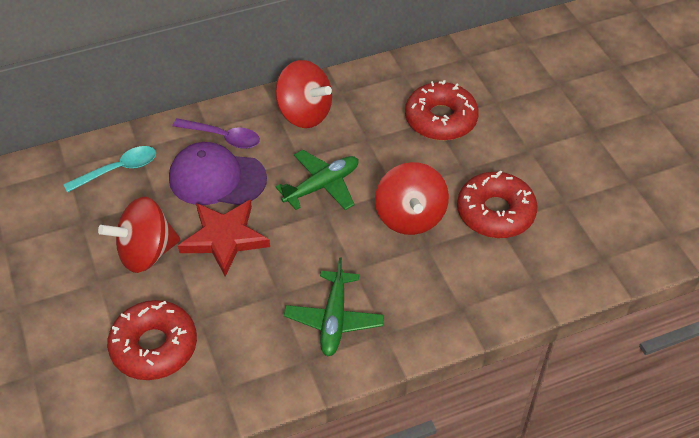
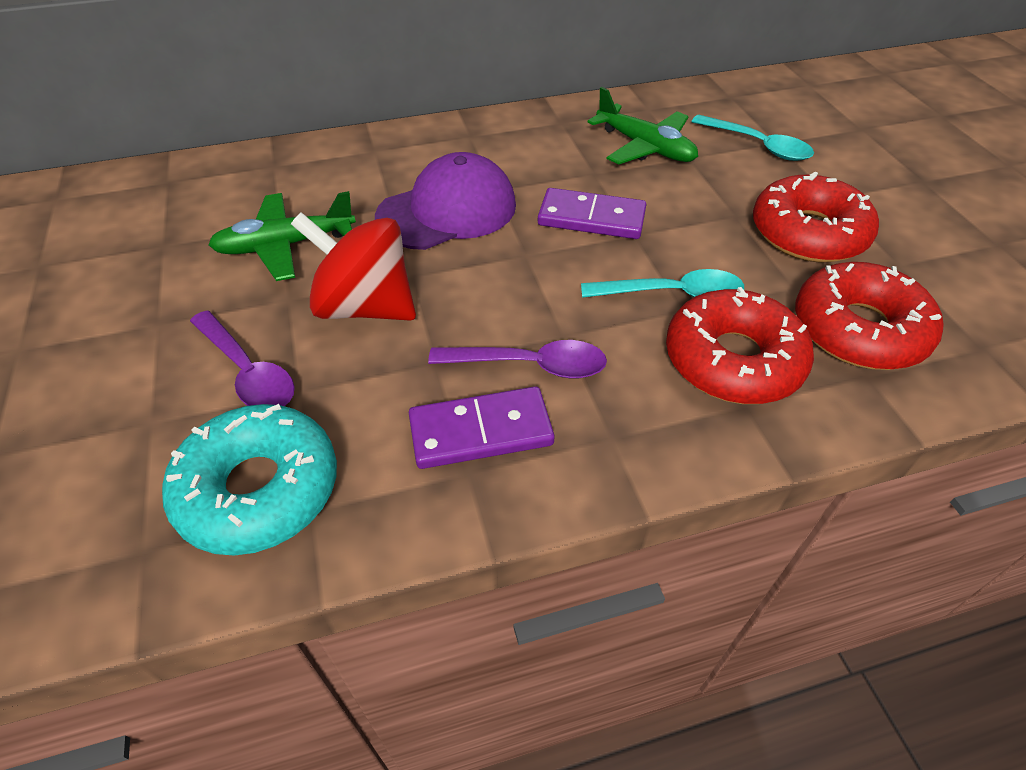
purple domino: 0 -> 2
purple spoon: 1 -> 2
red spinning top: 3 -> 1
red star: 1 -> 0
turquoise donut: 0 -> 1
turquoise spoon: 1 -> 2

